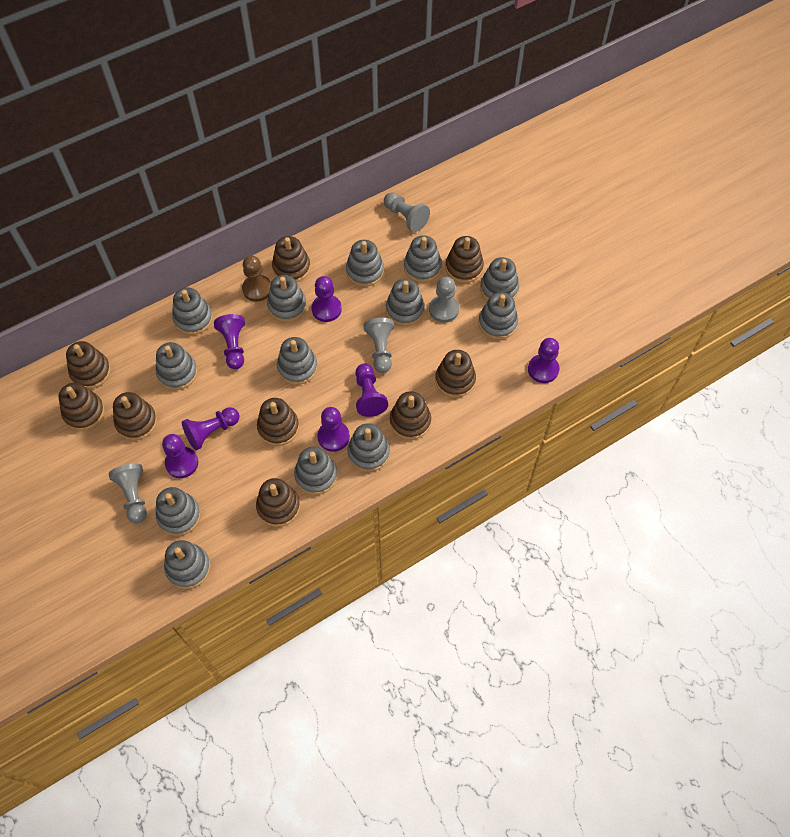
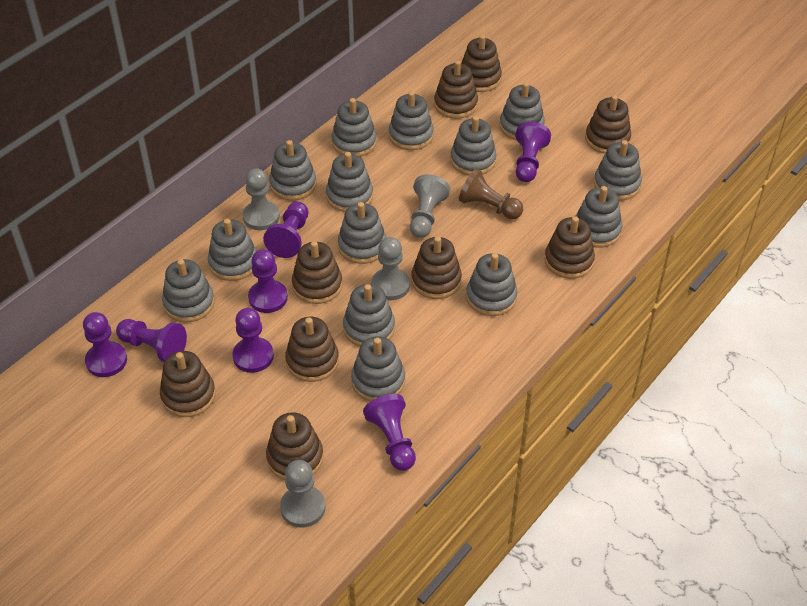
grey stacking toy: 13 -> 14

